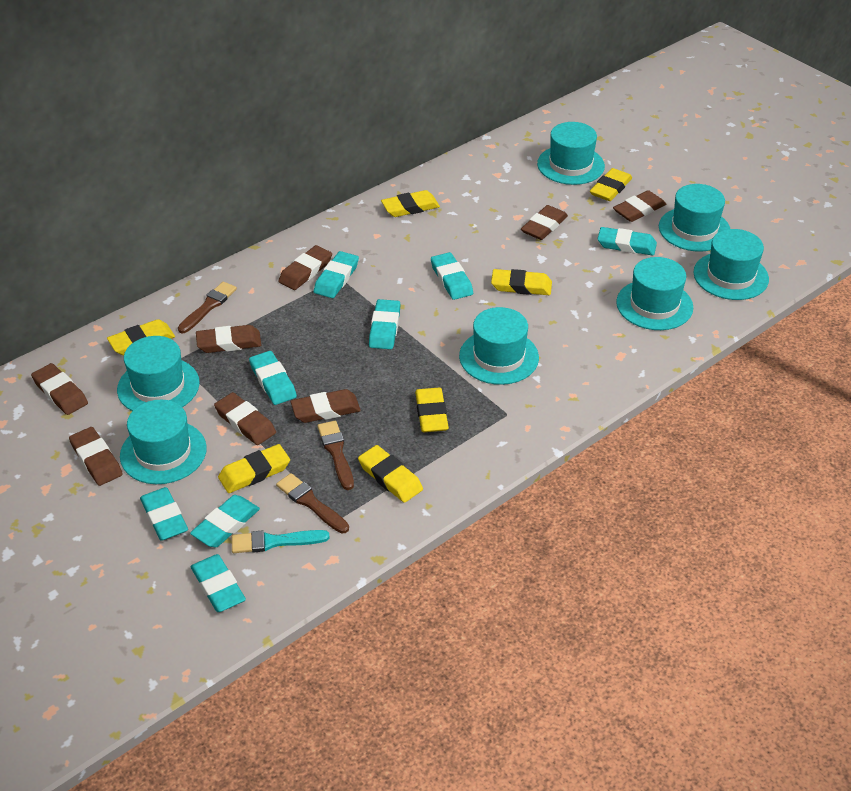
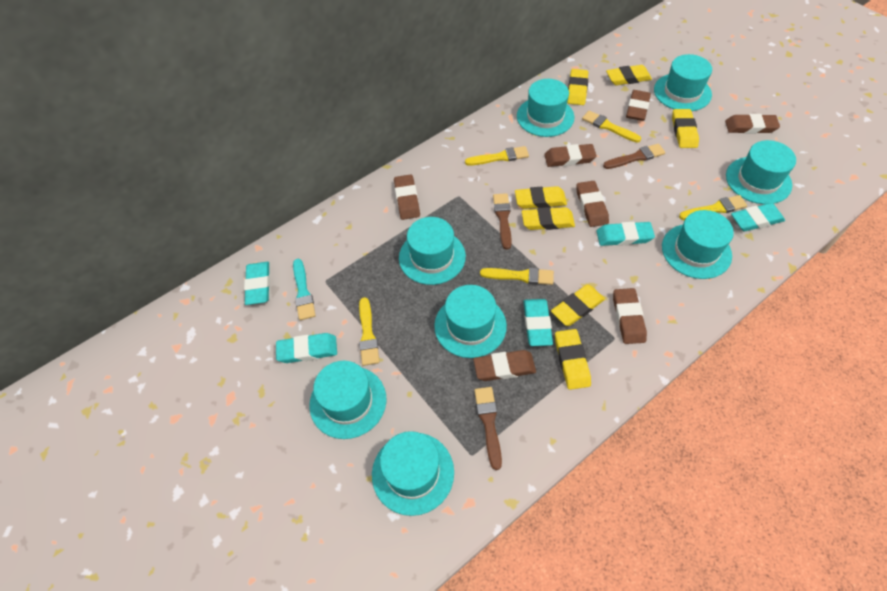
brown eraser: 8 -> 7
turquoise eraser: 8 -> 5
turquoise hat: 7 -> 8
yellow brush: 0 -> 5

